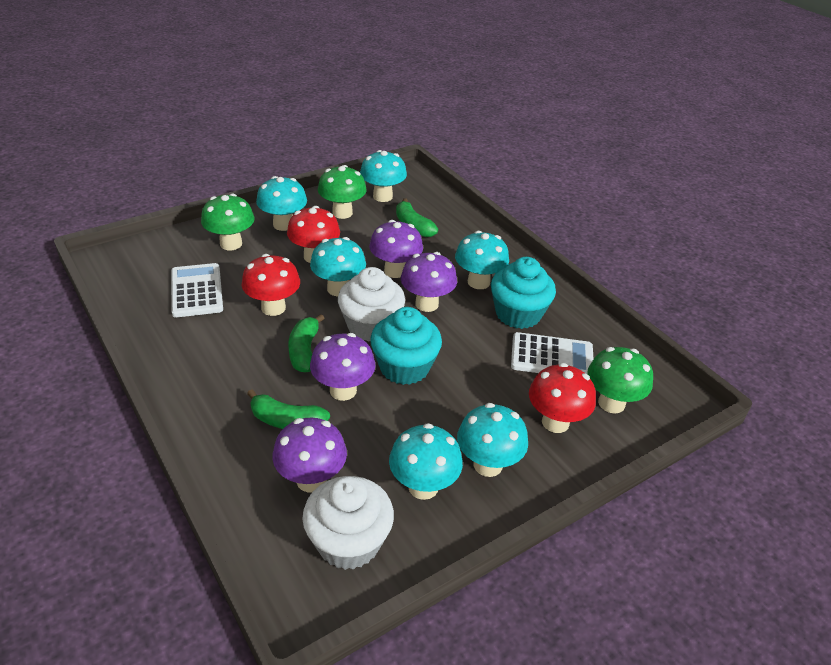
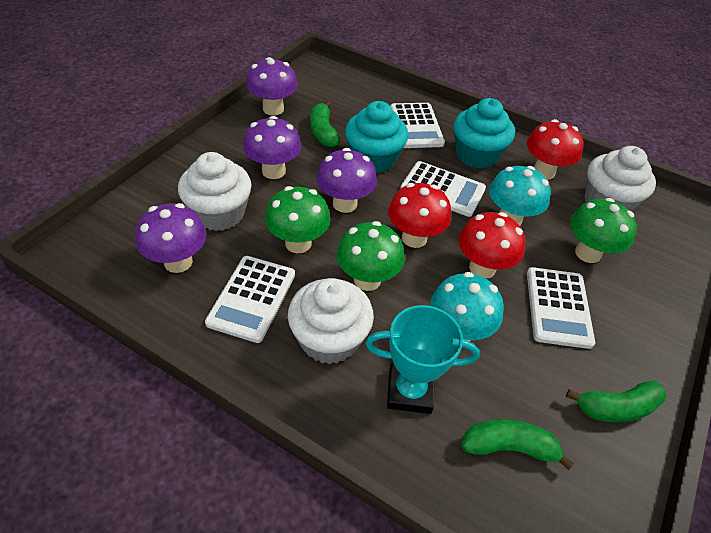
turquoise mushroom: 6 -> 2
turquoise trophy: 0 -> 1
white calculator: 2 -> 4
white cupcake: 2 -> 3

